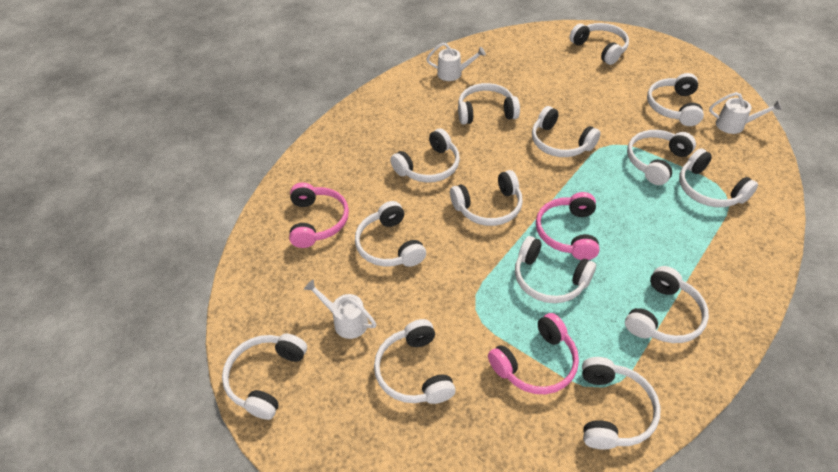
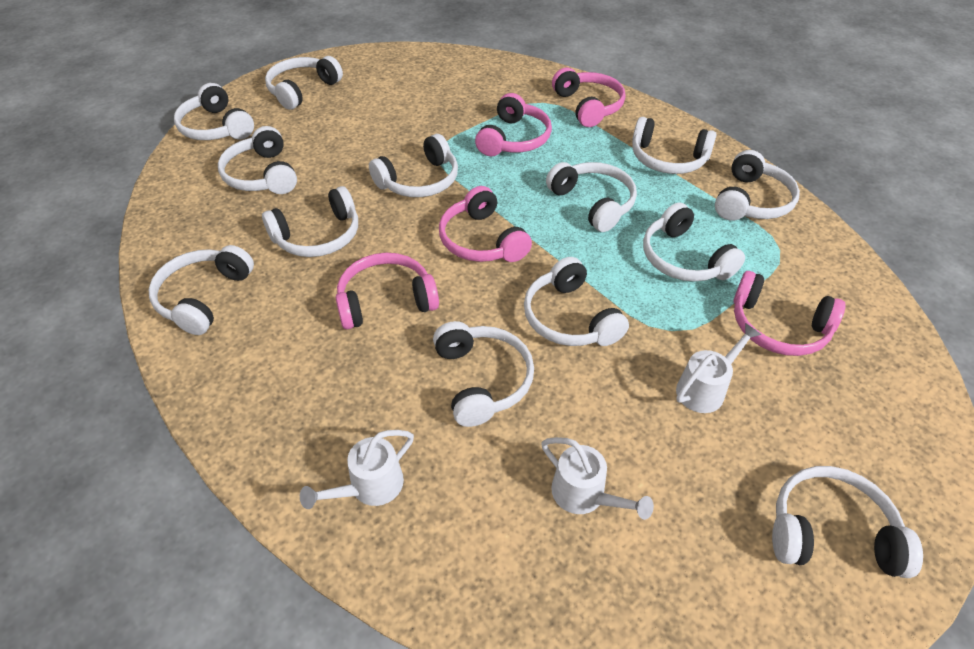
pink headphones: 3 -> 5
white headphones: 14 -> 13

